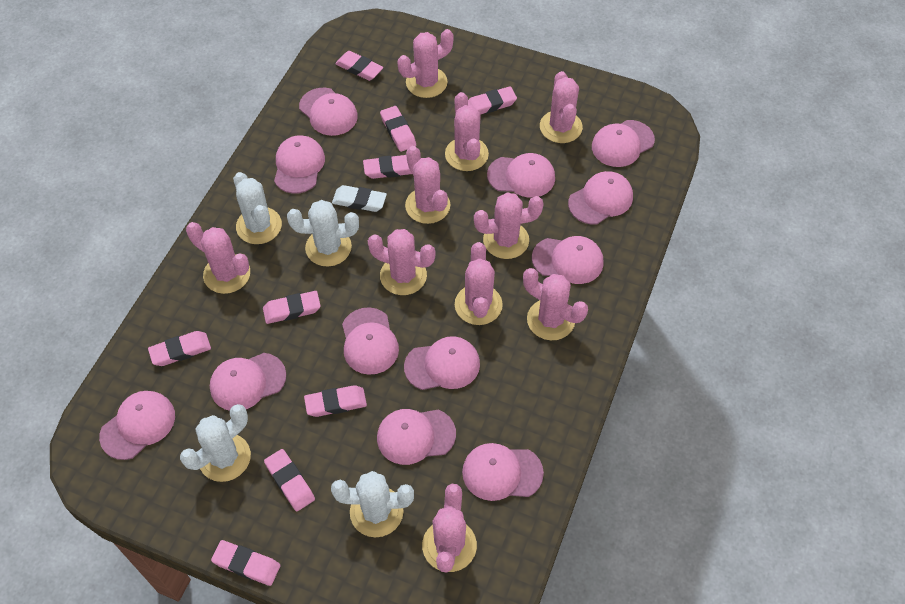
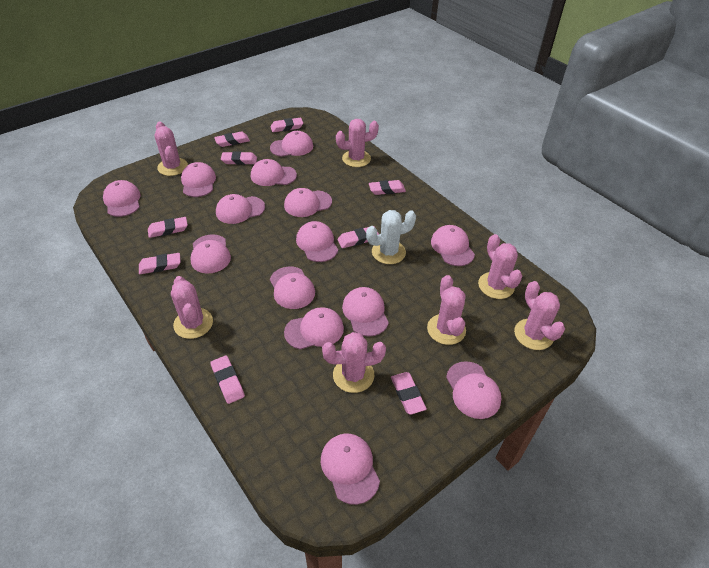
pink cactus: 10 -> 7
pink cap: 12 -> 14
white cactus: 4 -> 1
white eraser: 1 -> 0

